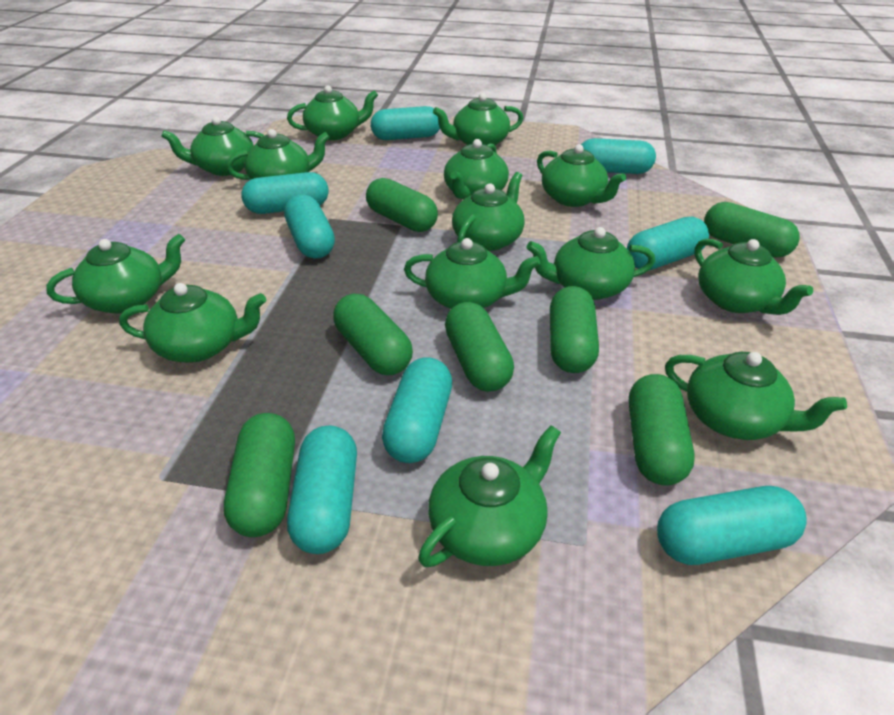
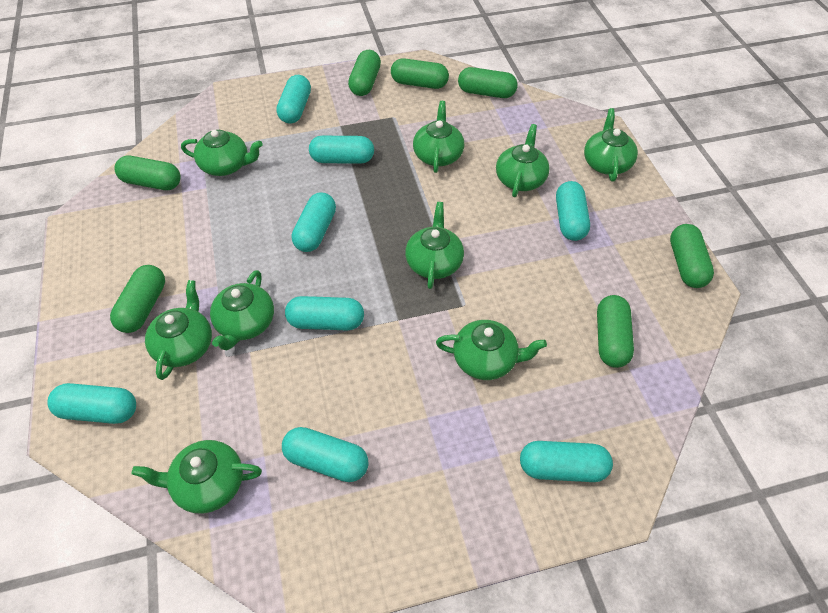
green teapot: 14 -> 9

